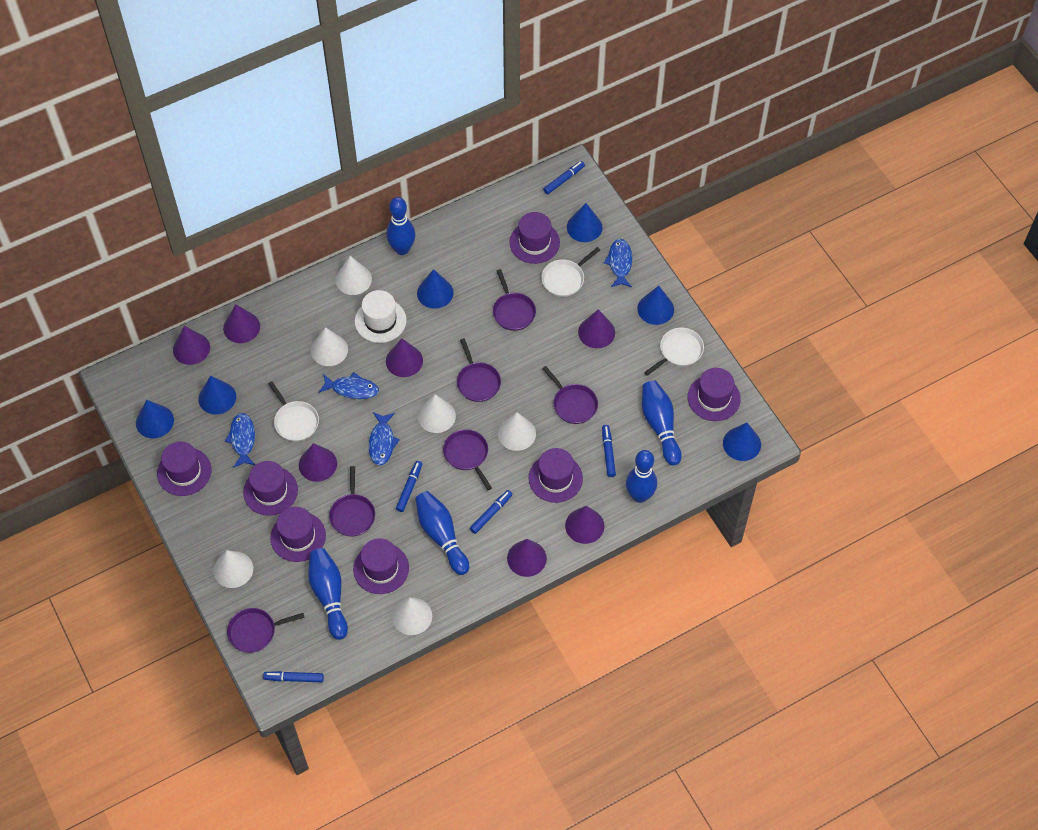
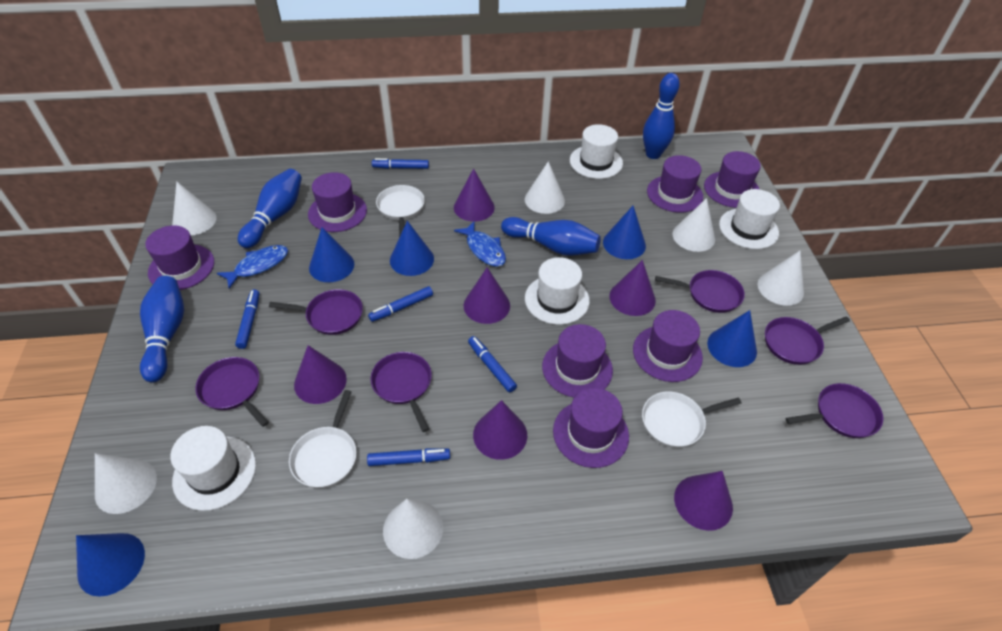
blue bowling pin: 5 -> 4
blue cone: 6 -> 5
blue fish: 4 -> 2
purple cone: 7 -> 6
white hat: 1 -> 4

